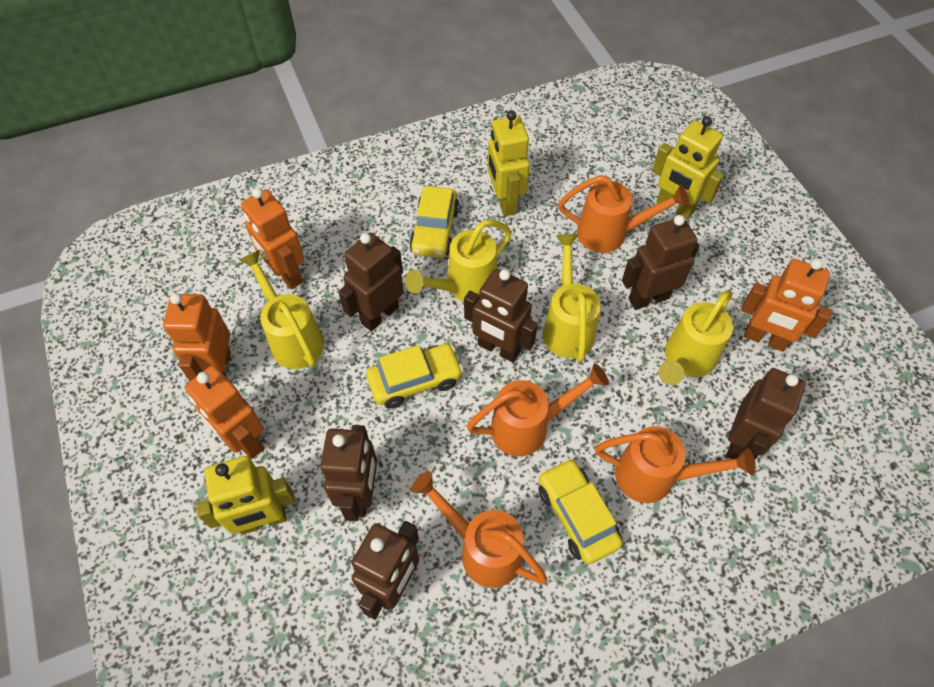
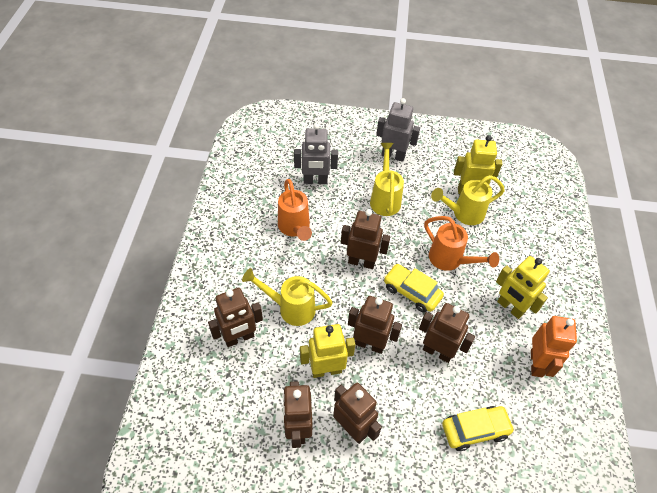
grey robot: 0 -> 2
orange robot: 4 -> 1
orange watering can: 4 -> 2
yellow car: 3 -> 2
yellow watering can: 4 -> 3

